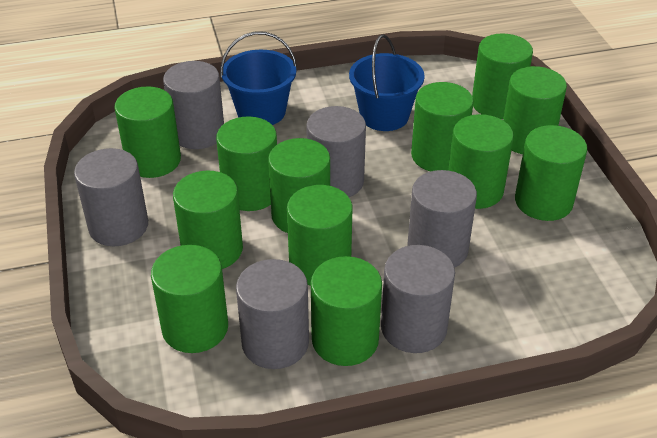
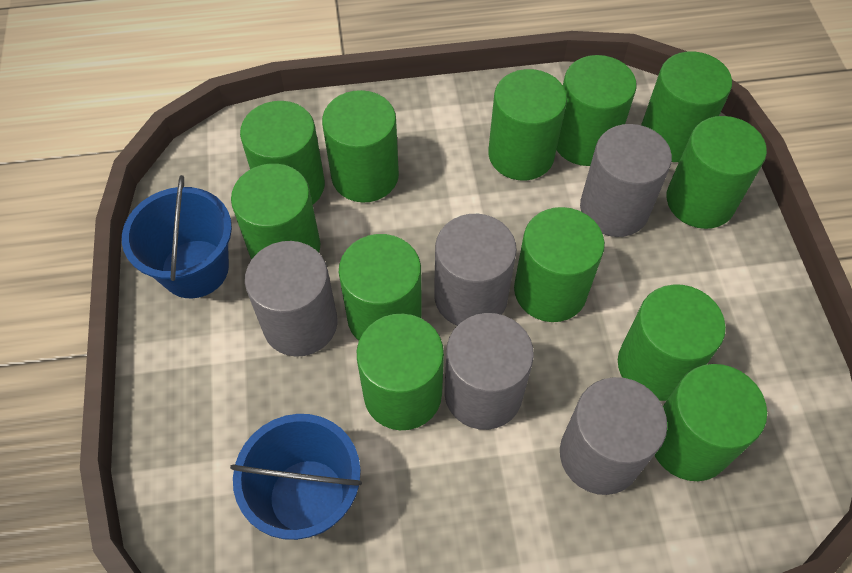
grey cylinder: 6 -> 5

